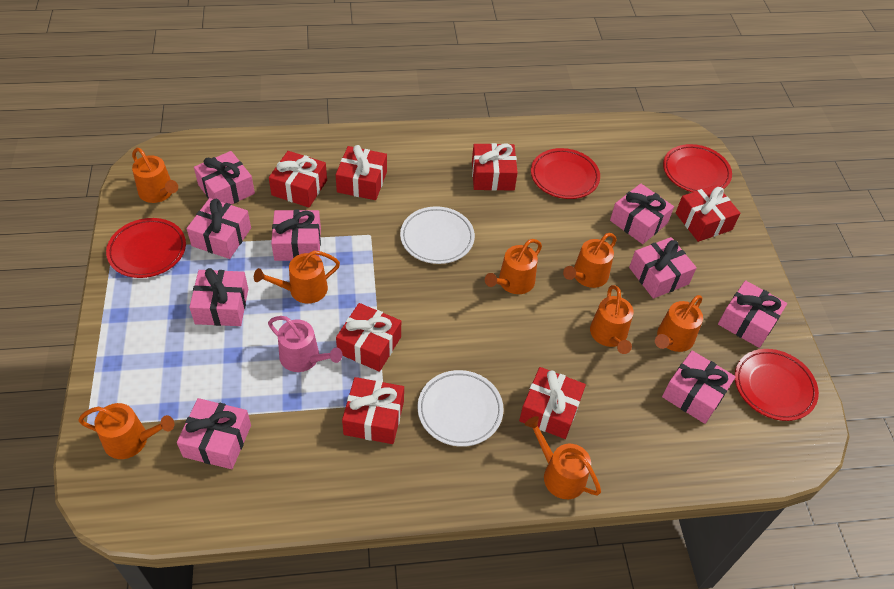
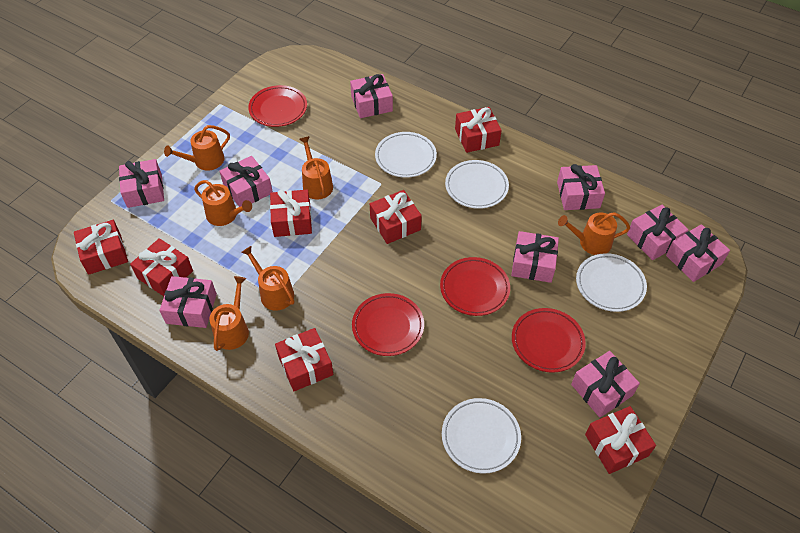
orange watering can: 8 -> 6
pink watering can: 1 -> 0
white plate: 2 -> 4

